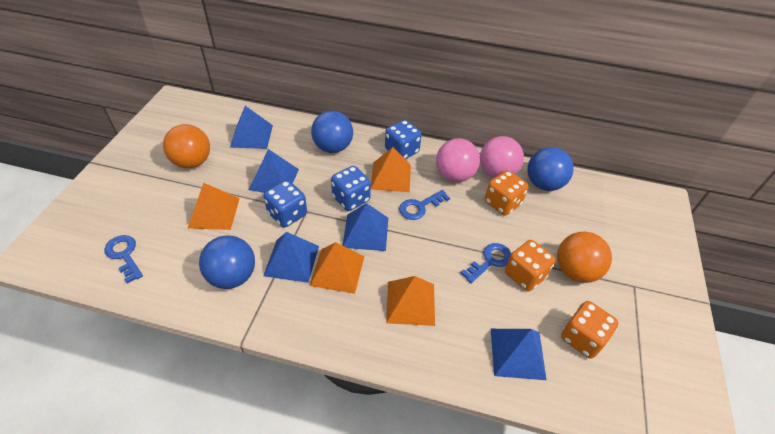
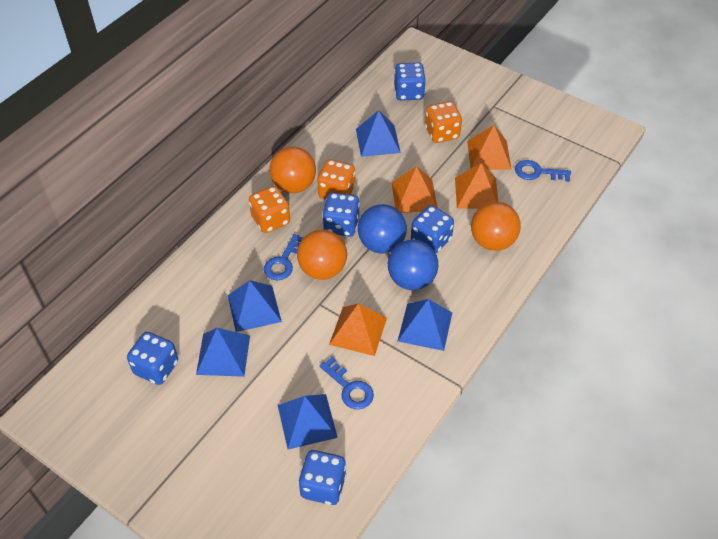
blue ball: 3 -> 2
blue dice: 3 -> 5
orange ball: 2 -> 3
pink ball: 2 -> 0

